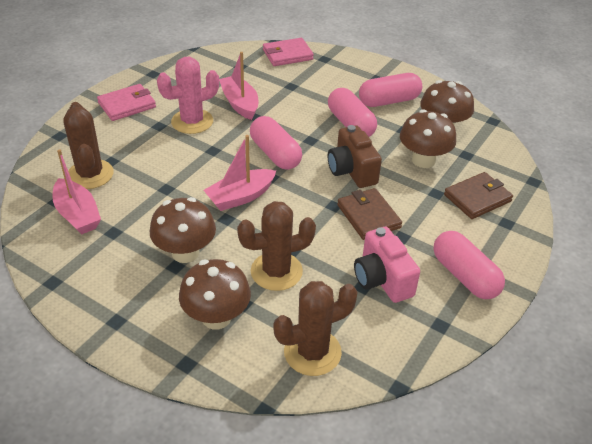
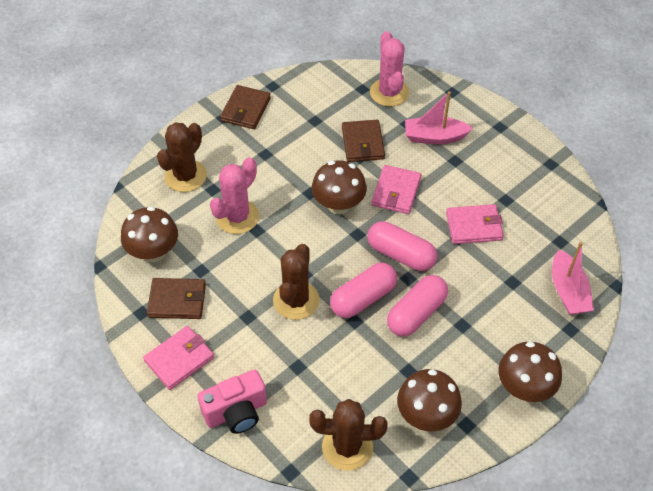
brown camera: 1 -> 0
brown wallet: 2 -> 3
pink boat: 3 -> 2
pink cactus: 1 -> 2
pink capsule: 4 -> 3
pink wallet: 2 -> 3

